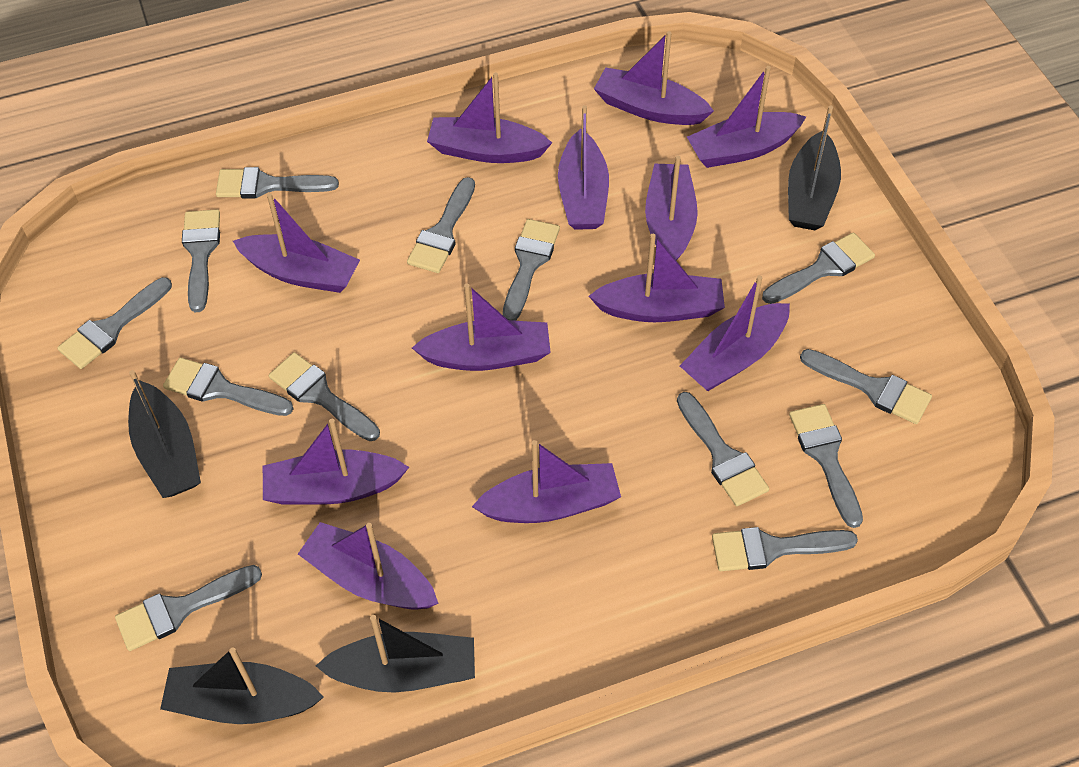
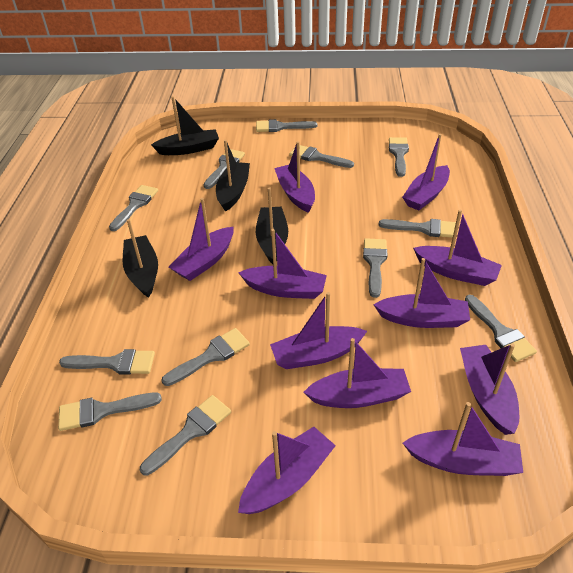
grey brush: 13 -> 12
purple boat: 12 -> 11

